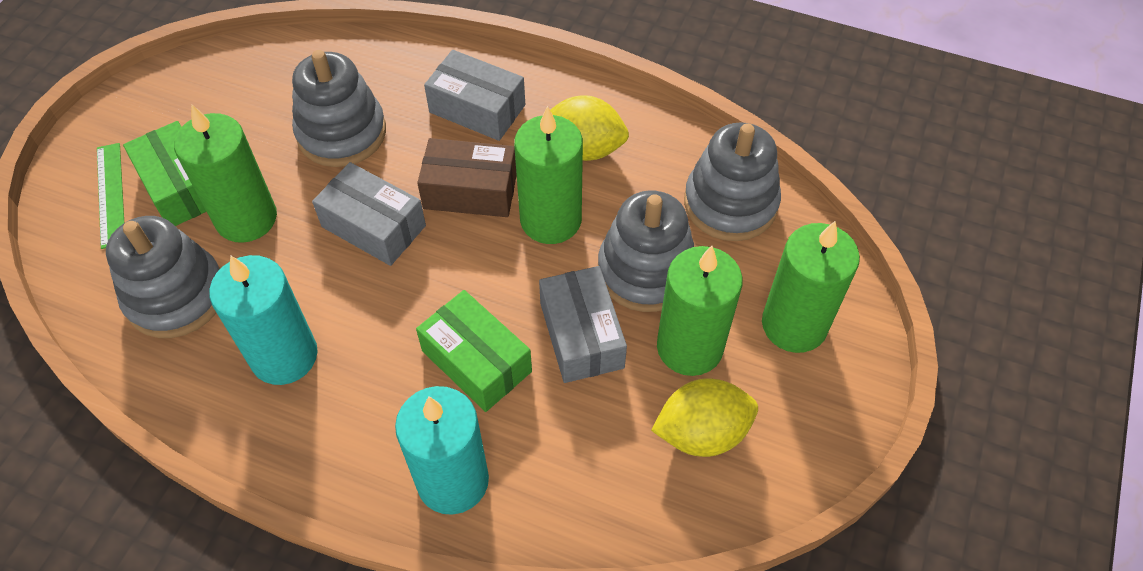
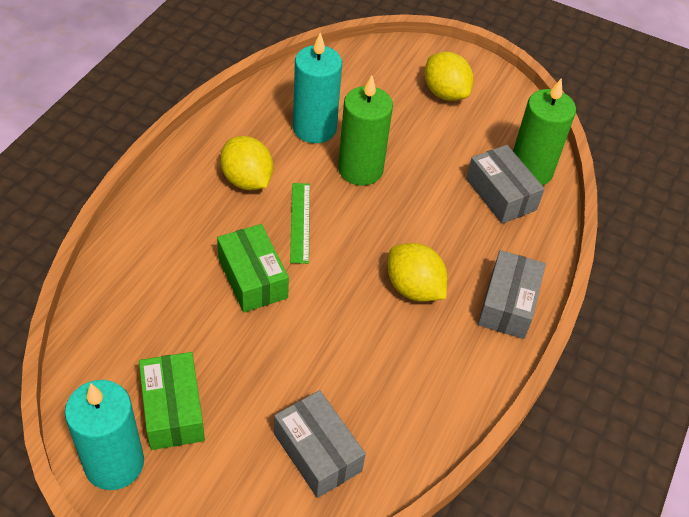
brown box: 1 -> 0
green candle: 4 -> 2
grey stacking toy: 4 -> 0
yellow lemon: 2 -> 3

